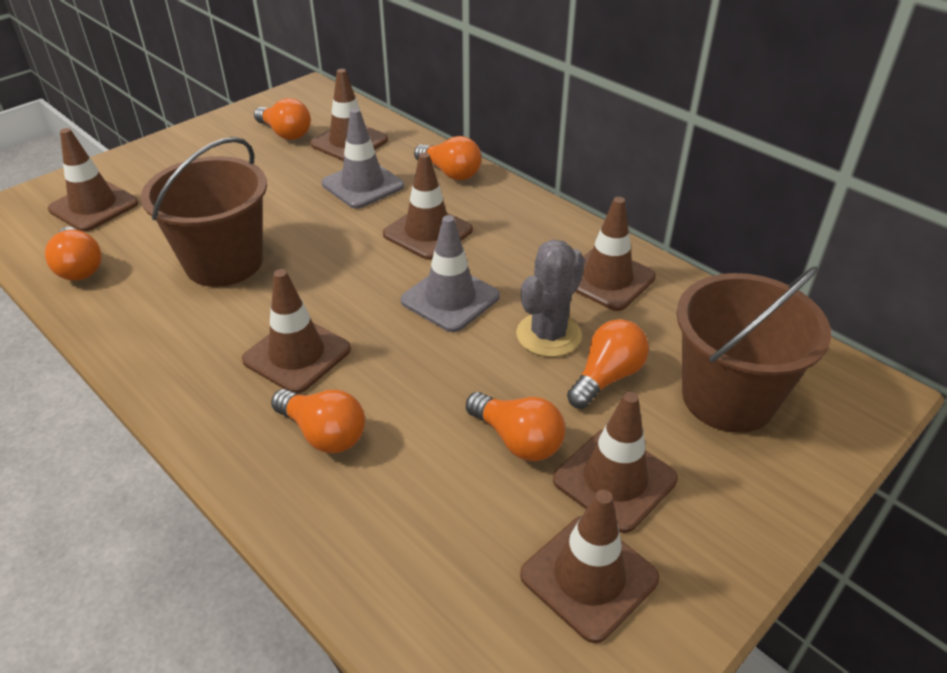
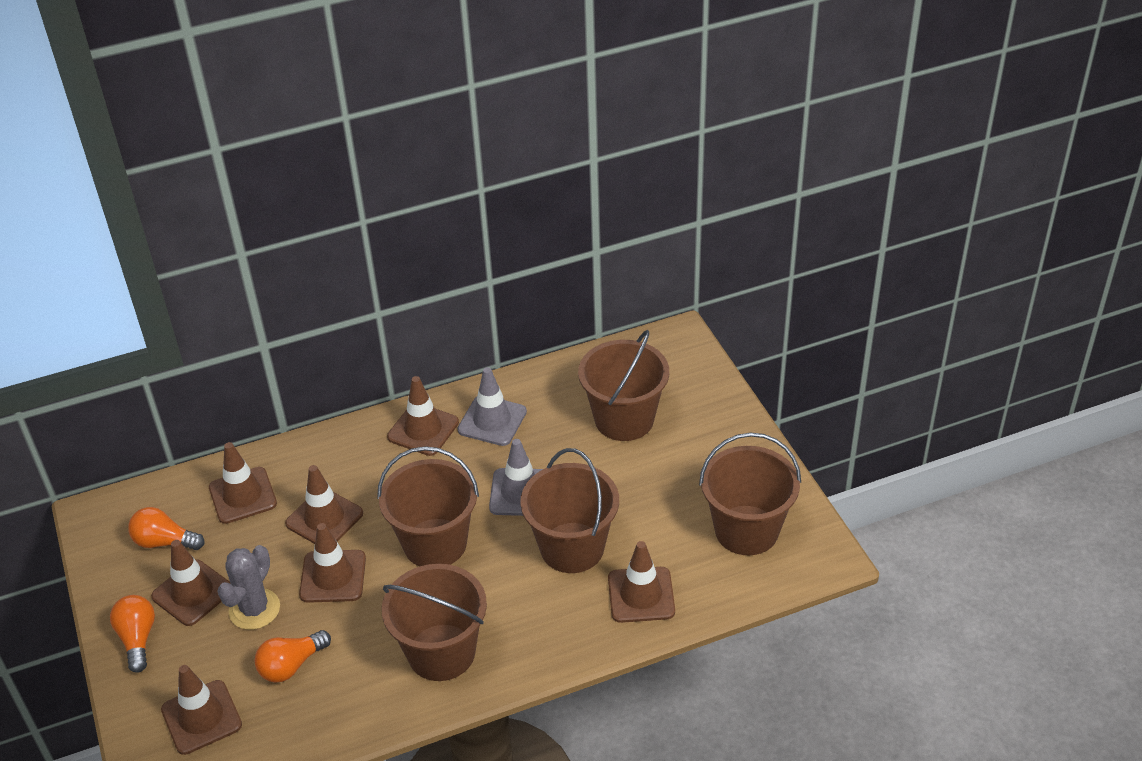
brown bucket: 2 -> 5
orange light bulb: 6 -> 3

